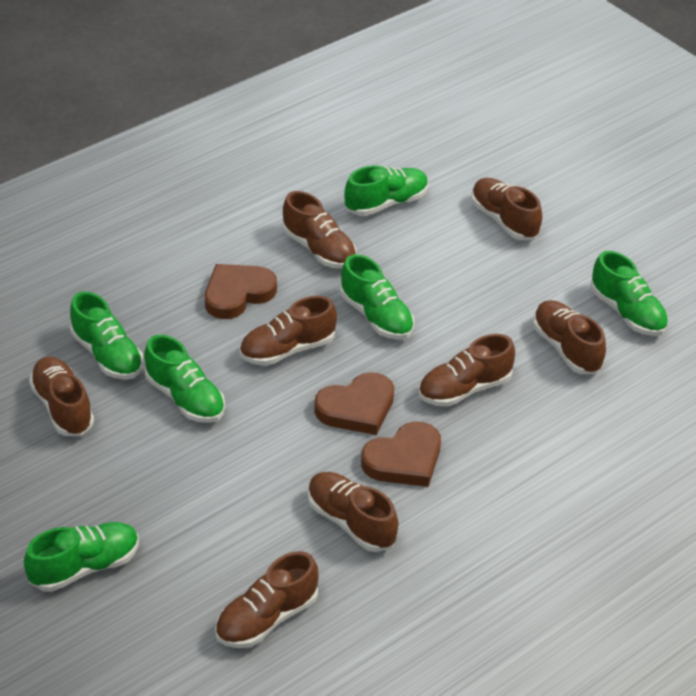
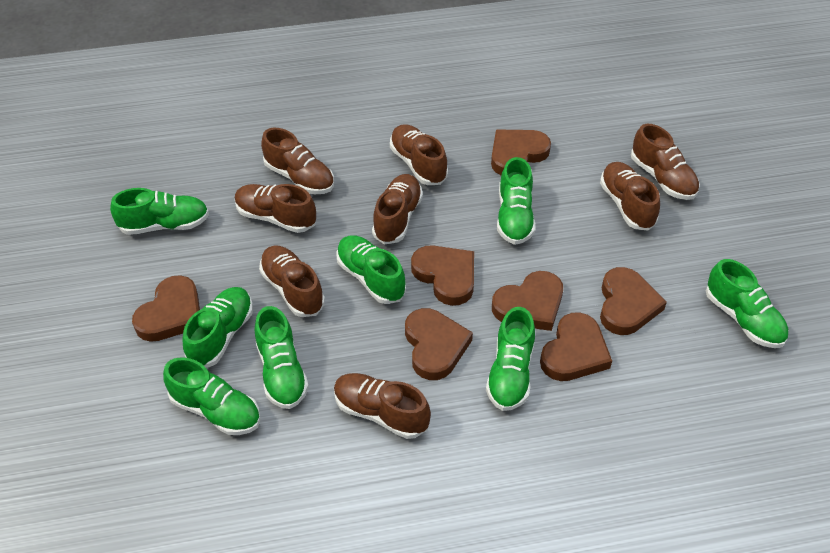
brown heart: 3 -> 7
green shoe: 6 -> 8

